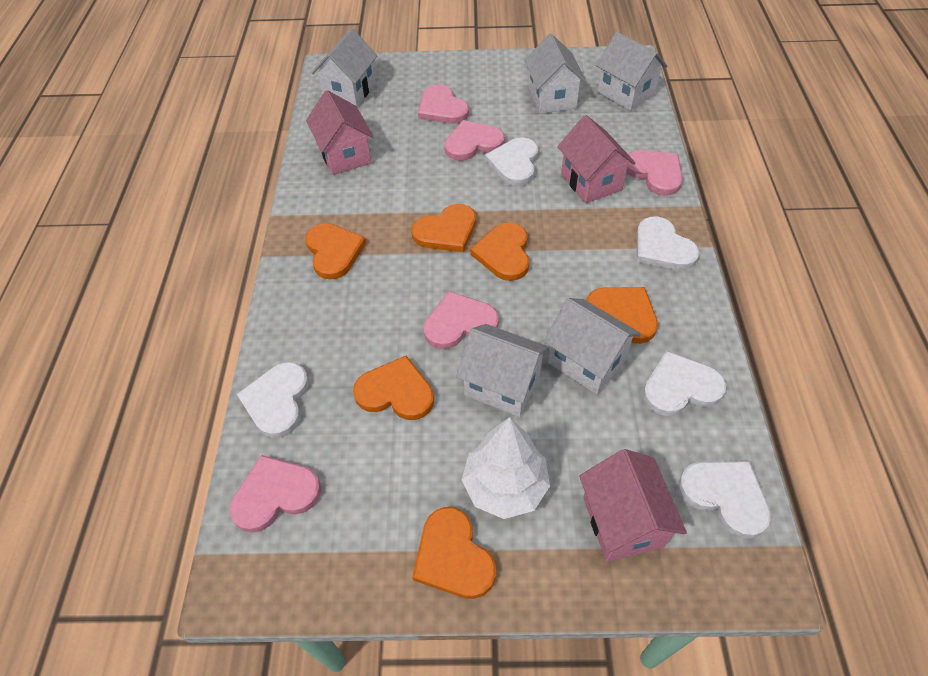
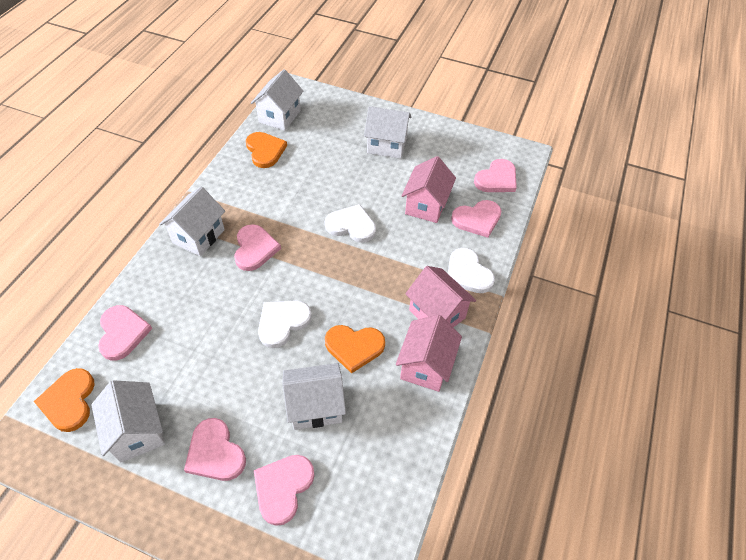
orange heart: 6 -> 3
pink heart: 5 -> 6
white heart: 5 -> 3
white tree: 1 -> 0

